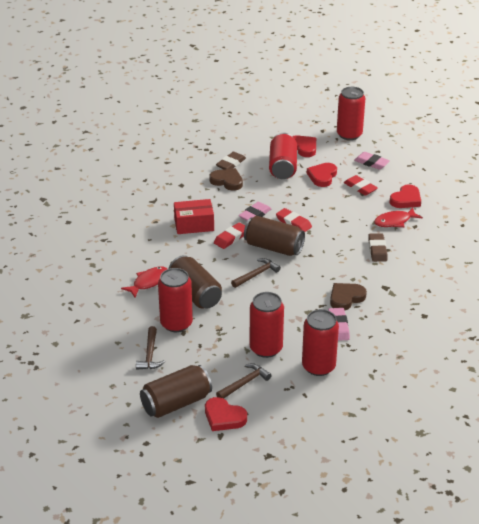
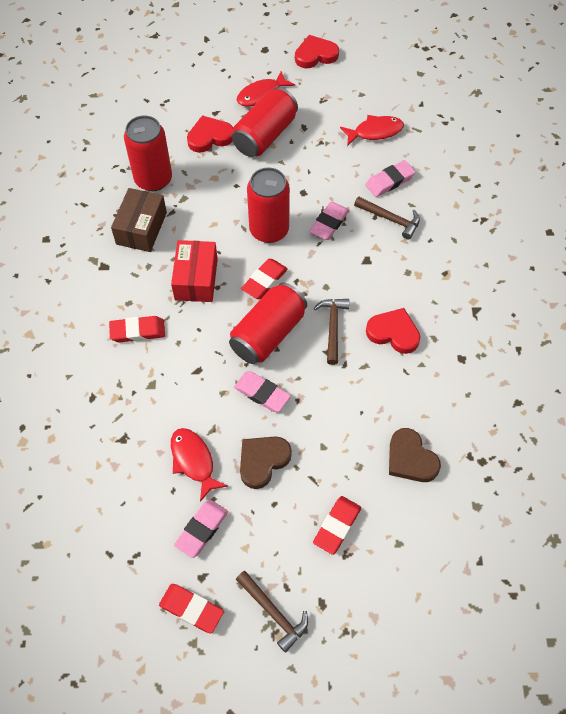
brown box: 0 -> 1
brown can: 3 -> 0
brown eraser: 2 -> 0
pink eraser: 3 -> 4
red can: 5 -> 4
red eraser: 3 -> 4
red fish: 2 -> 3
red heart: 4 -> 3

